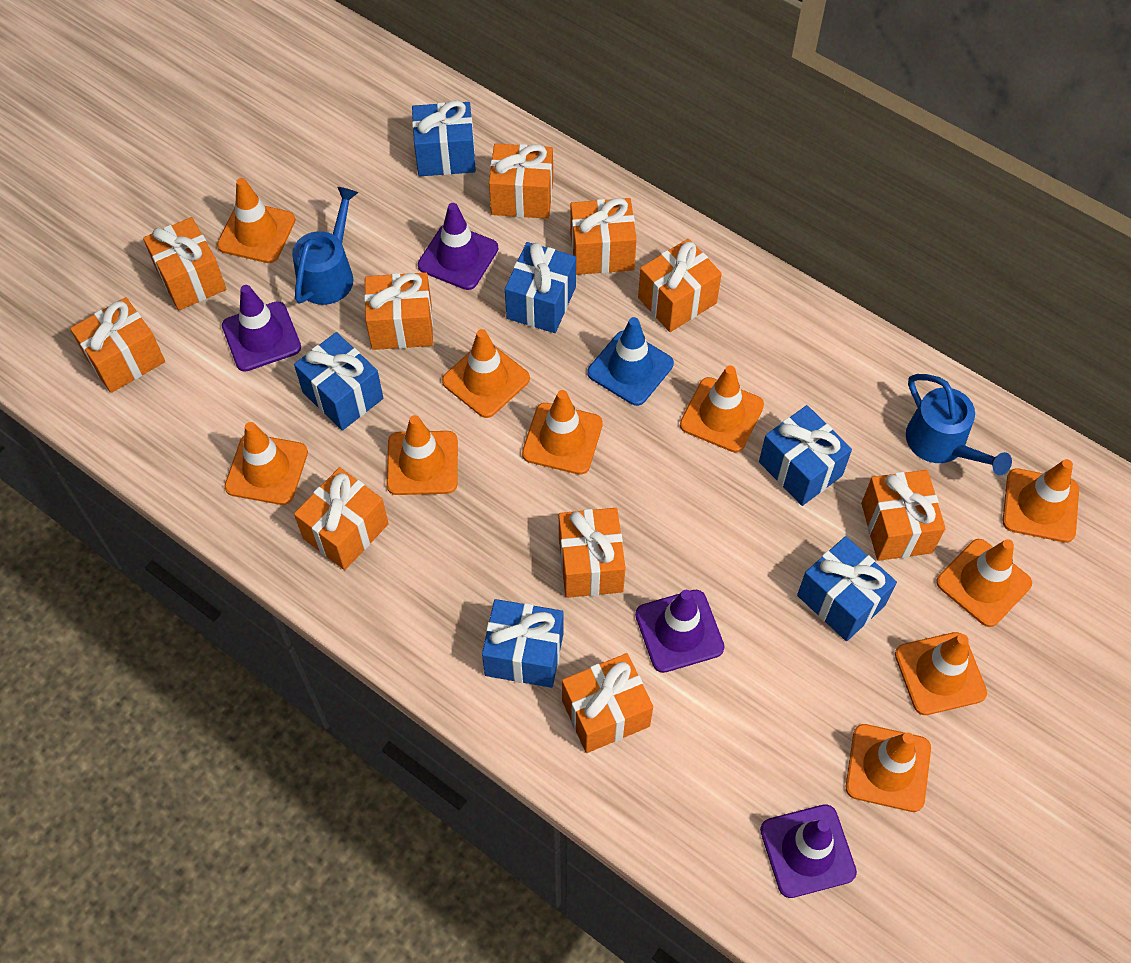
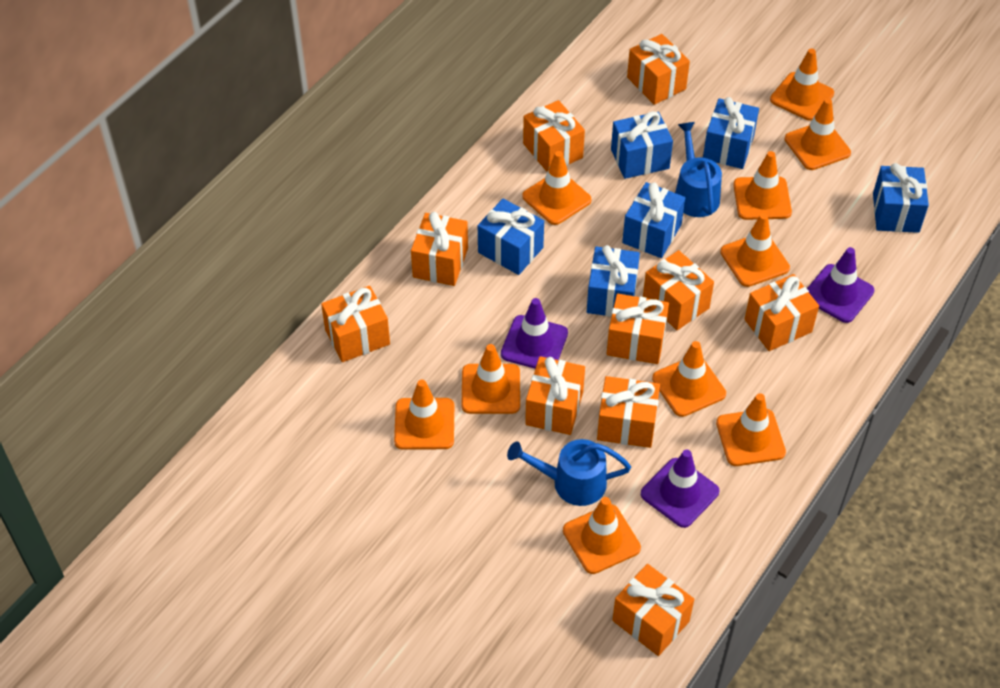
blue traffic cone: 1 -> 0
purple traffic cone: 4 -> 3

